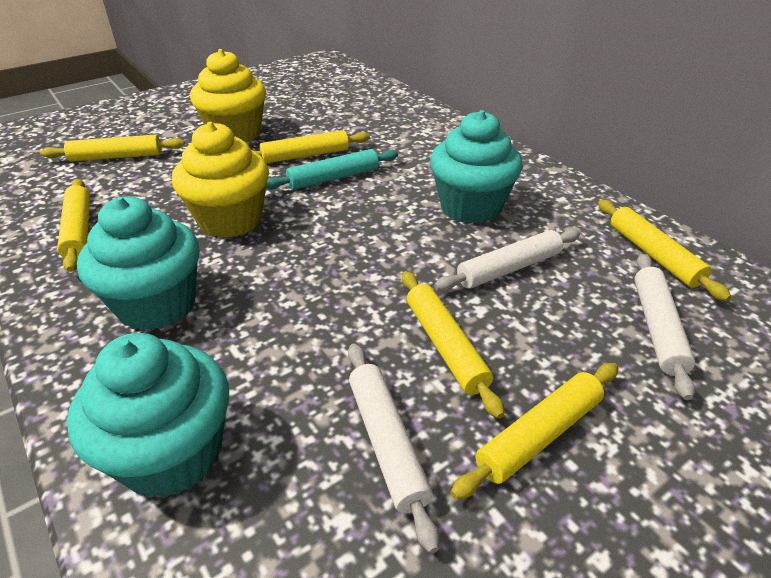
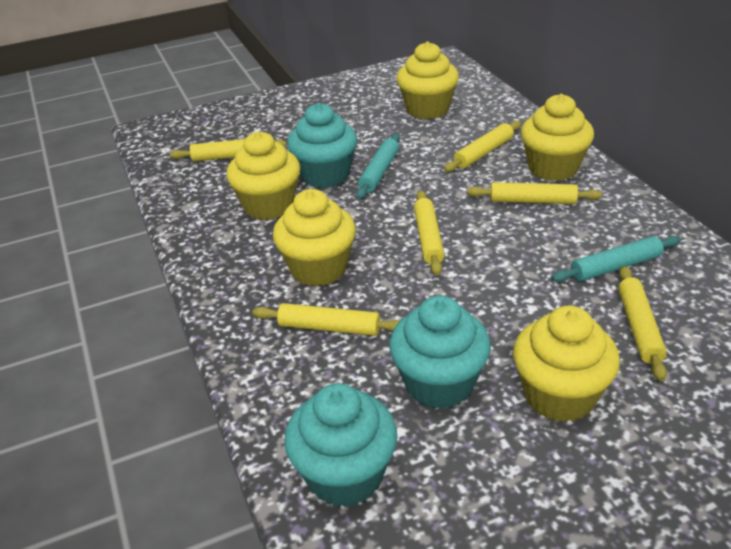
turquoise rolling pin: 1 -> 2
white rolling pin: 3 -> 0
yellow cupcake: 2 -> 5

